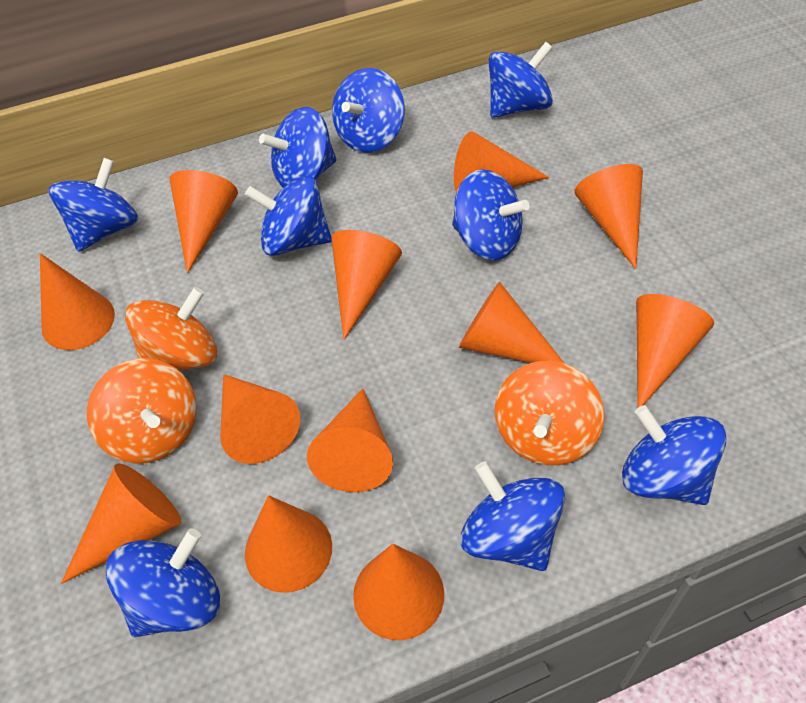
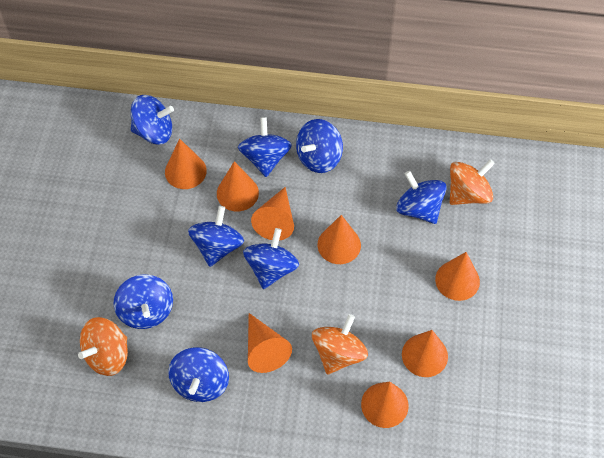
blue spinning top: 9 -> 8
orange cone: 12 -> 8

